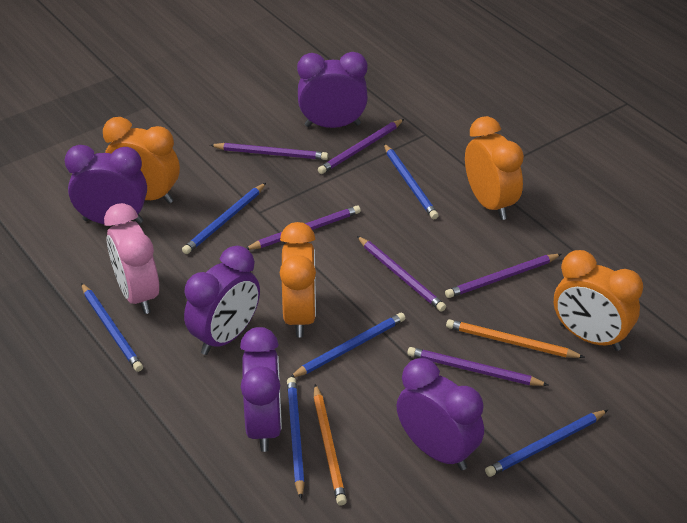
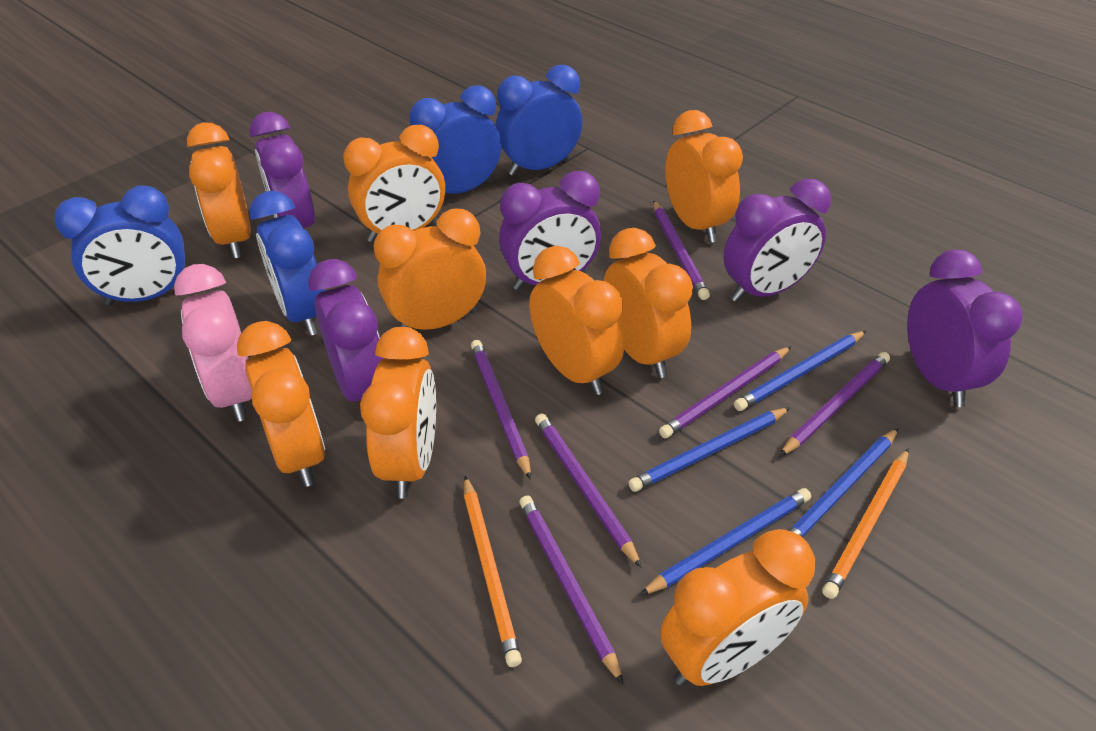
blue clock: 0 -> 4
blue pencil: 6 -> 4
orange clock: 4 -> 9

